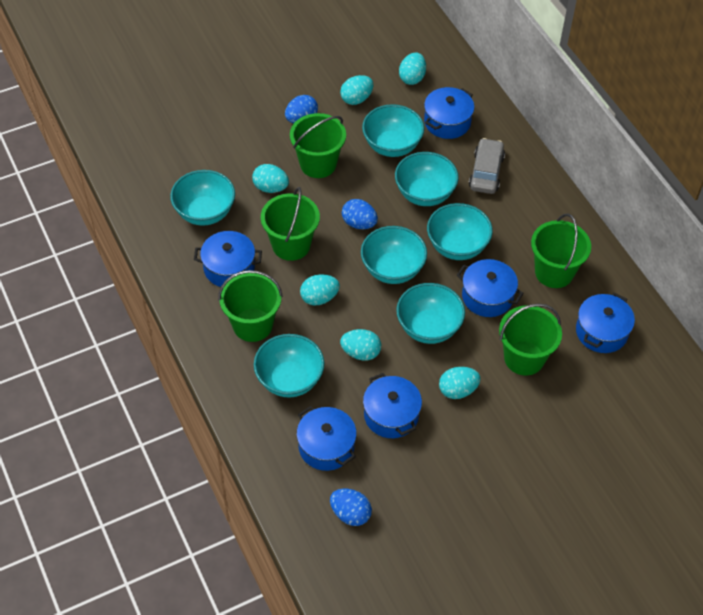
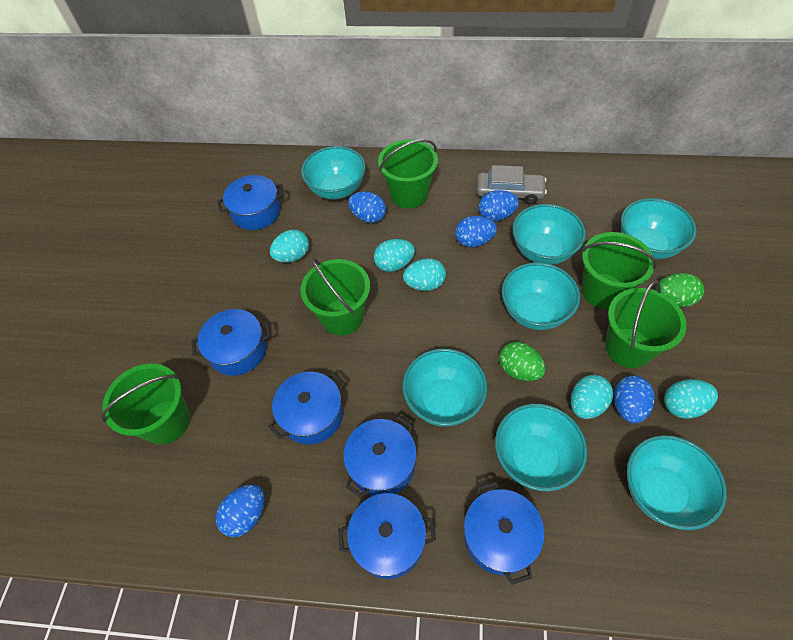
blue egg: 3 -> 5
green egg: 0 -> 2
turquoise egg: 6 -> 5

